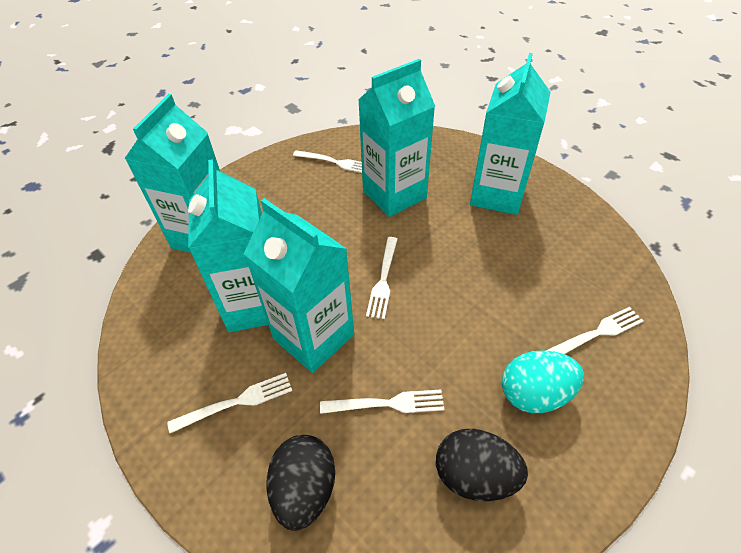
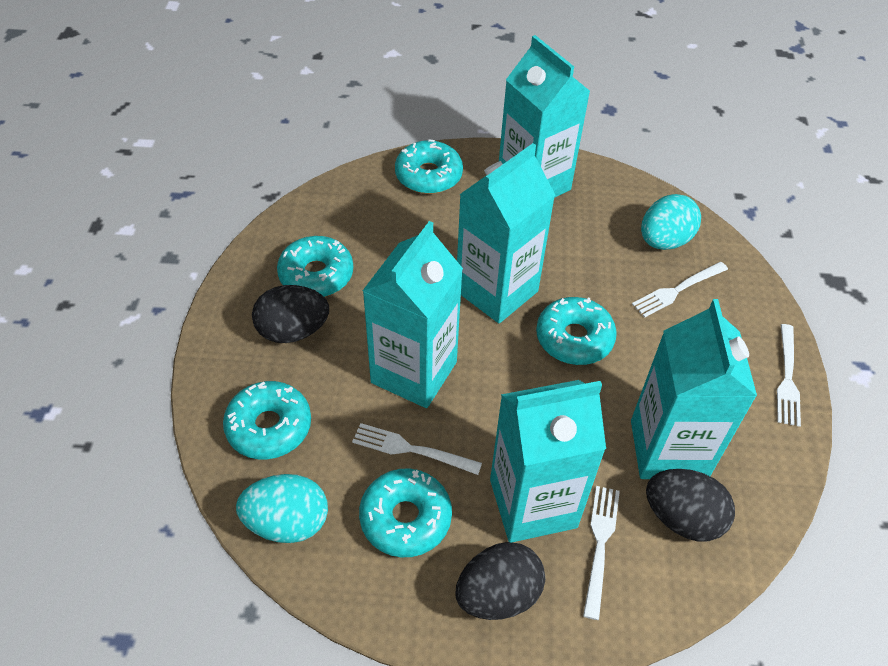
black egg: 2 -> 3
turquoise donut: 0 -> 5
turquoise egg: 1 -> 2
white fork: 5 -> 4

